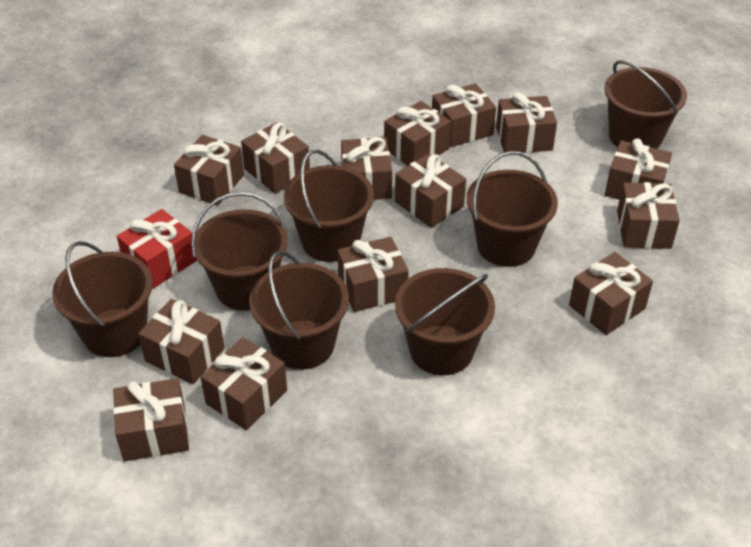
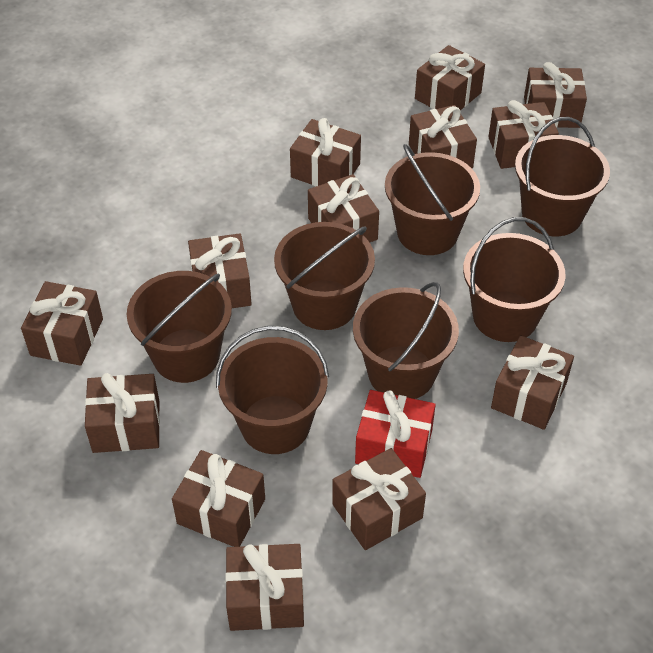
brown gift: 14 -> 13

